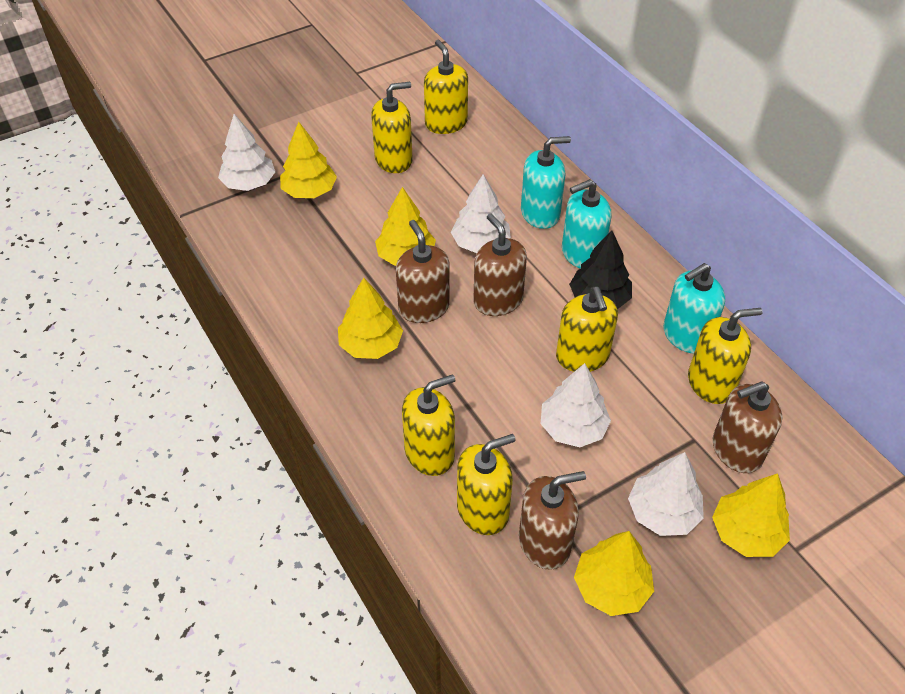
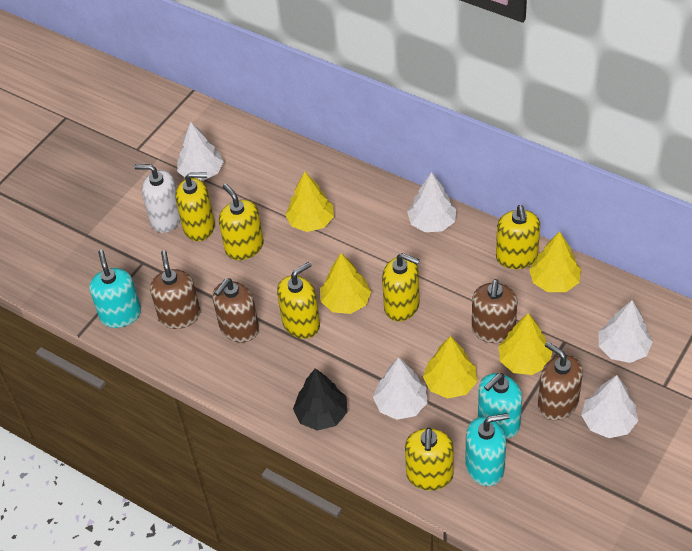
white soap dispenser: 0 -> 1
white tree: 4 -> 5

